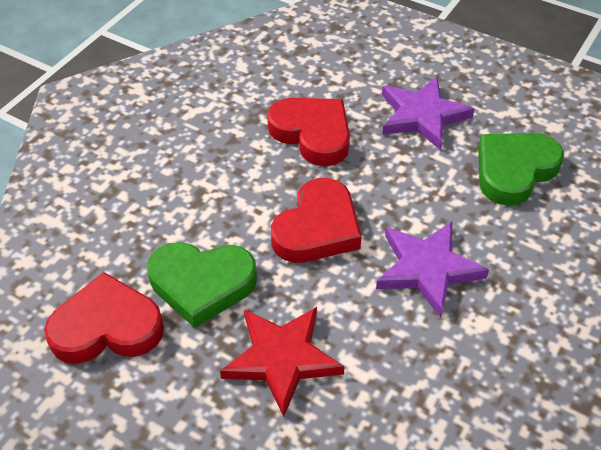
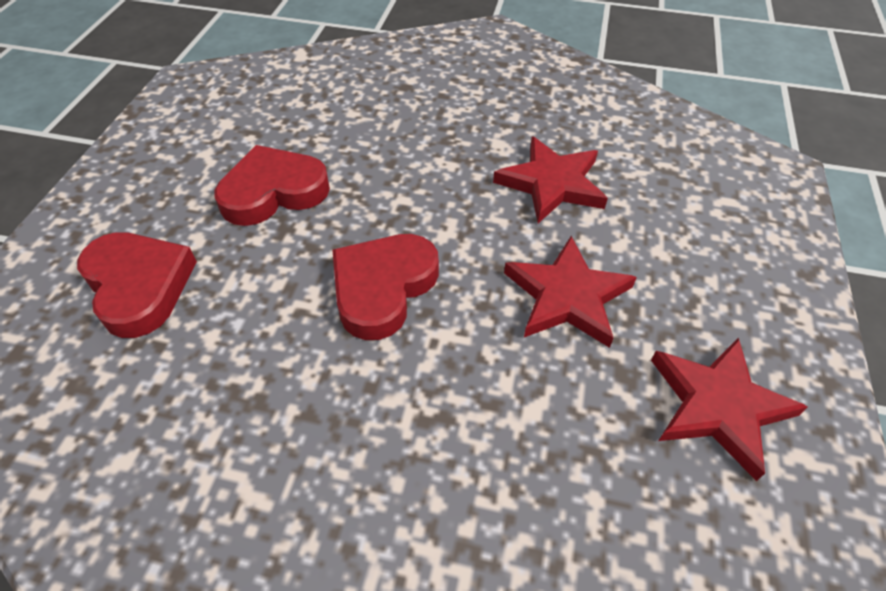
green heart: 2 -> 0
purple star: 2 -> 0
red star: 1 -> 3

